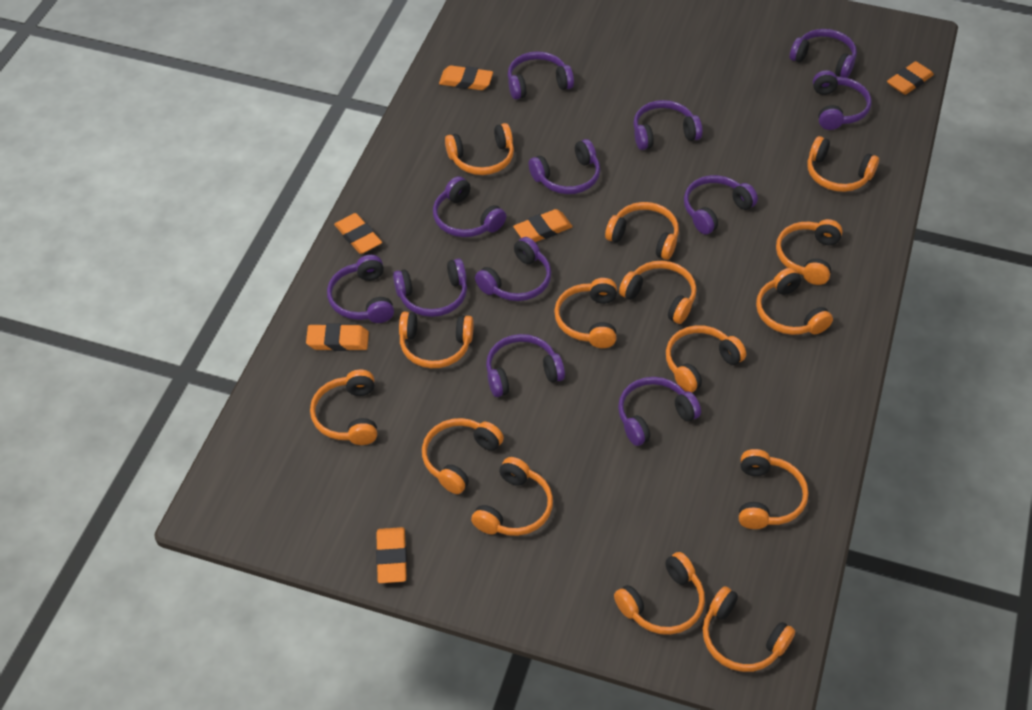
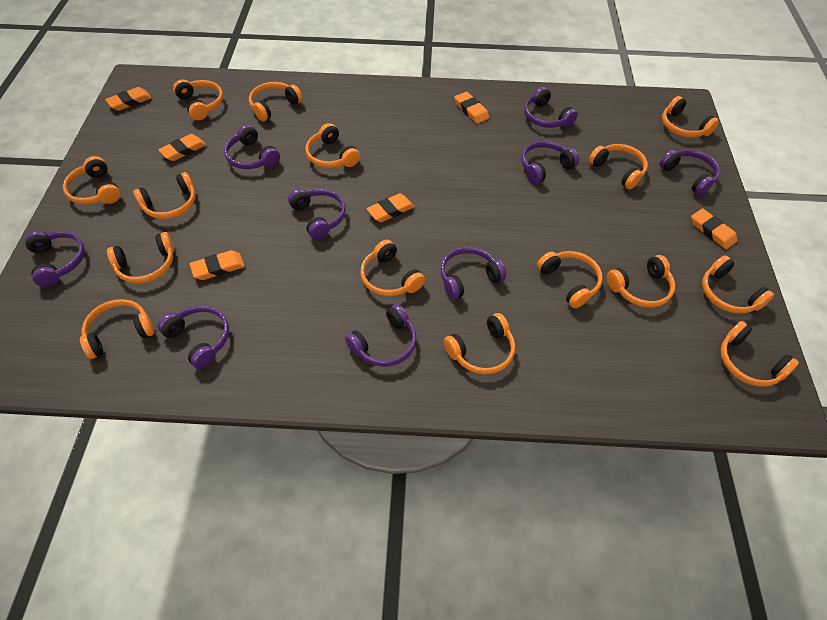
purple headphones: 12 -> 9

